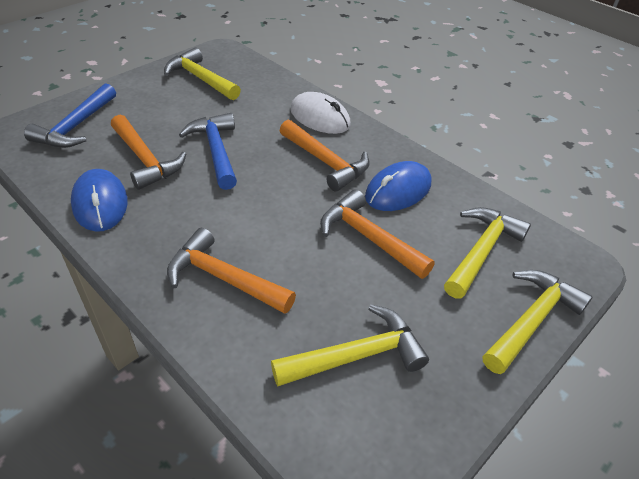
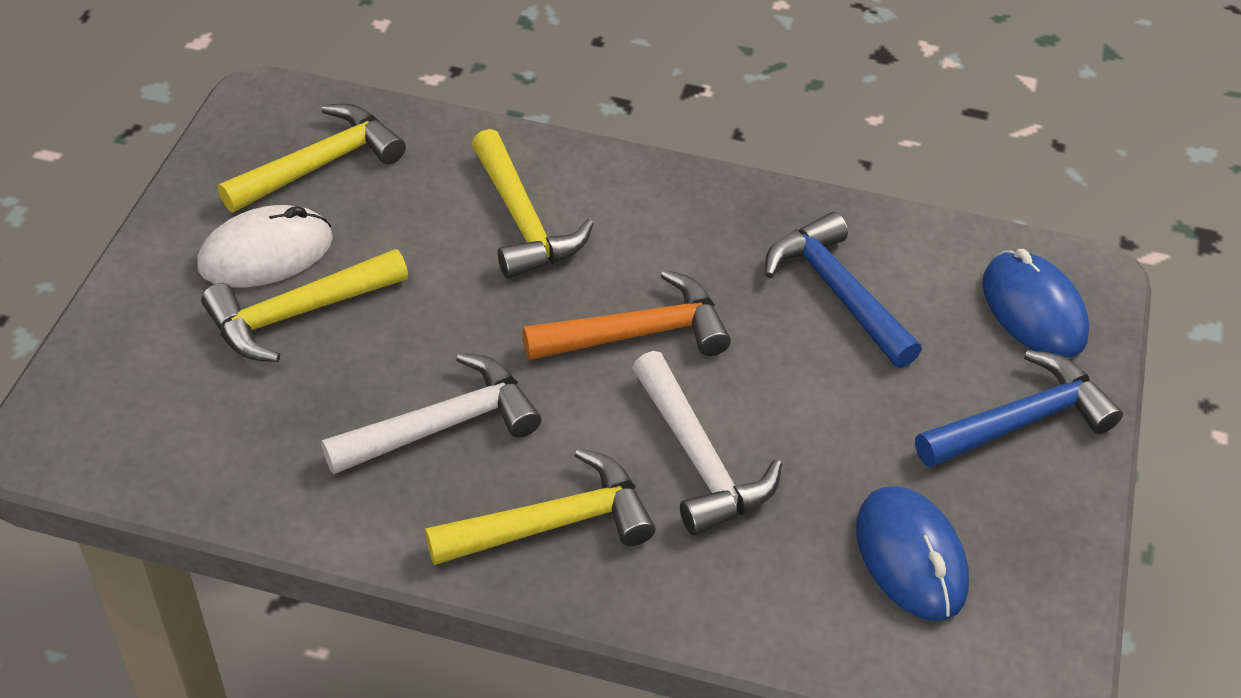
orange hammer: 4 -> 1
white hammer: 0 -> 2

